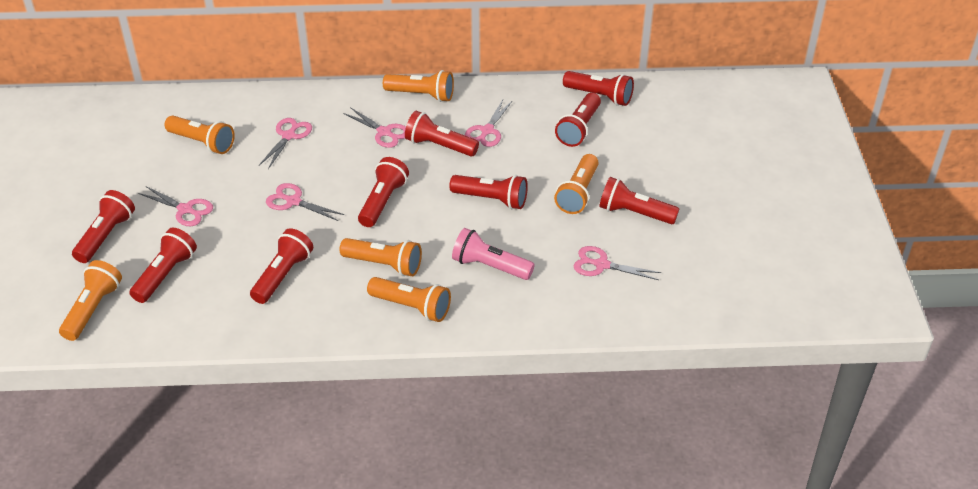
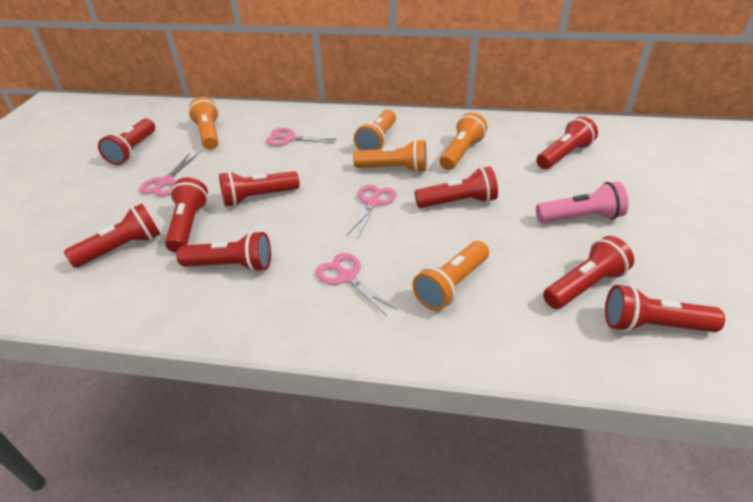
orange flashlight: 6 -> 5
pink scissors: 6 -> 4

